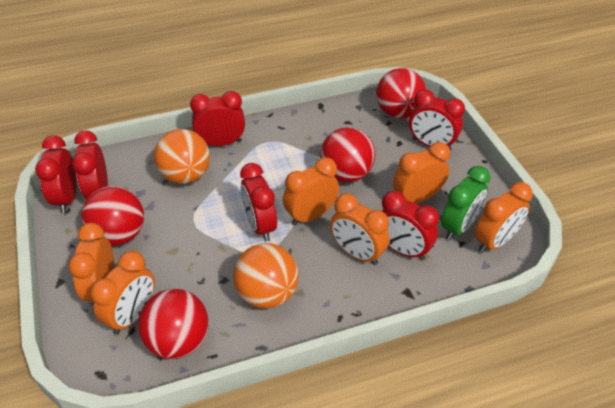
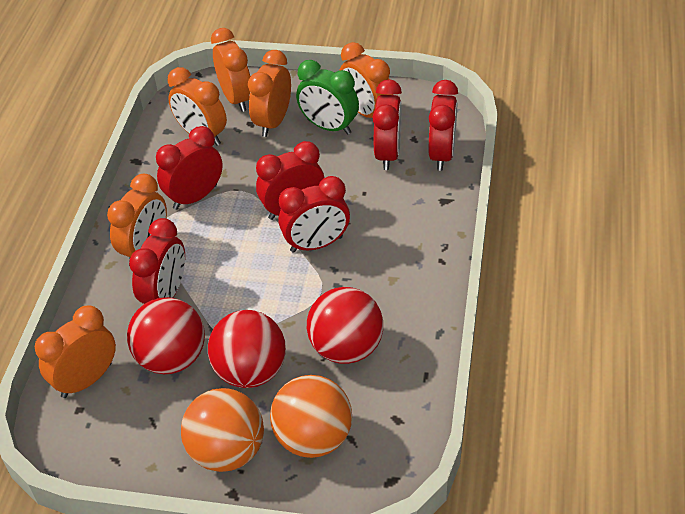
red ball: 4 -> 3

